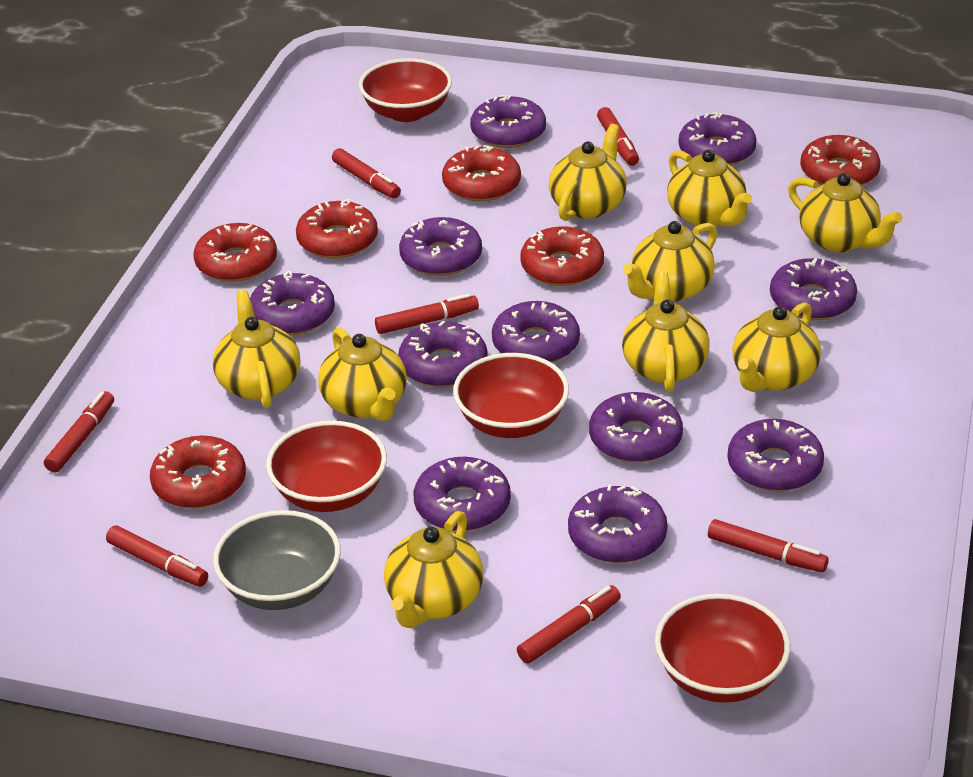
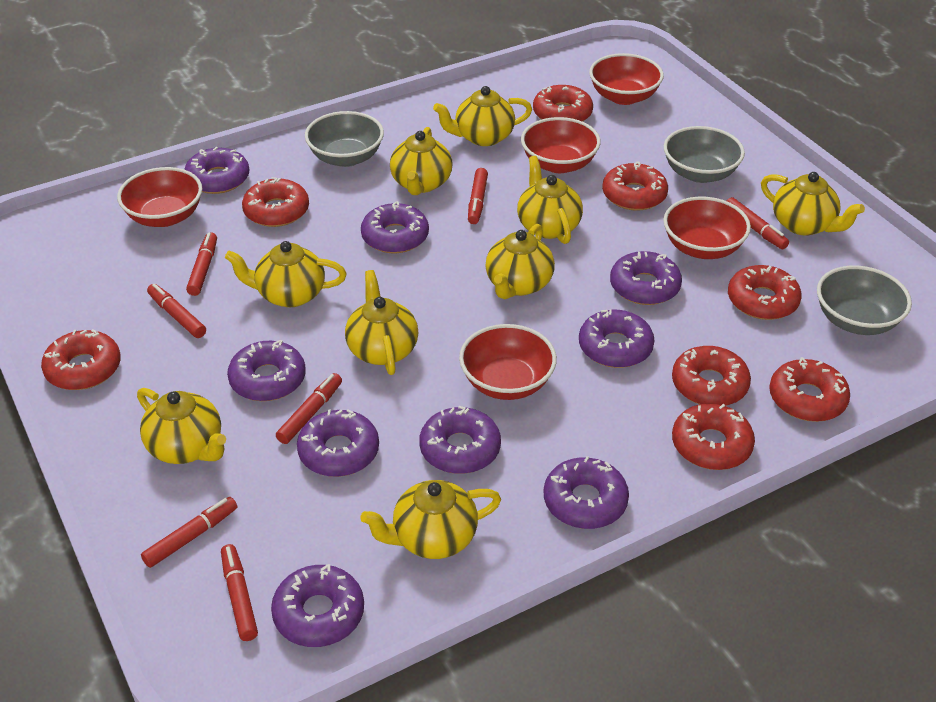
grey bowl: 1 -> 3
purple donut: 11 -> 9
red bowl: 4 -> 5
red donut: 6 -> 8

